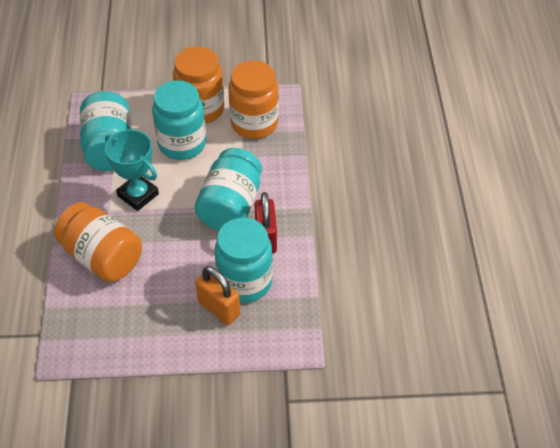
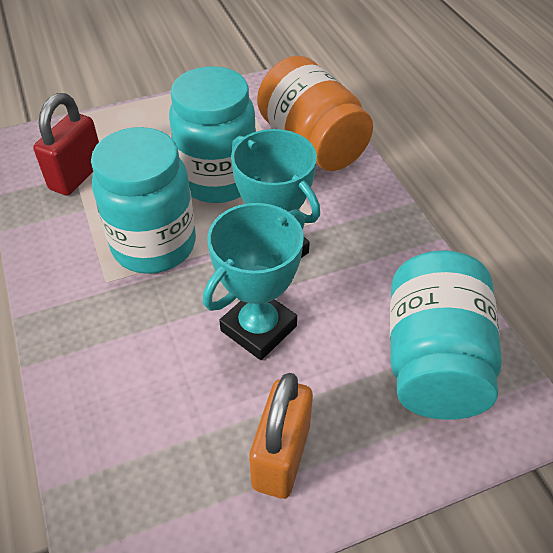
orange jar: 3 -> 1
turquoise jar: 4 -> 3
turquoise trophy: 1 -> 2

